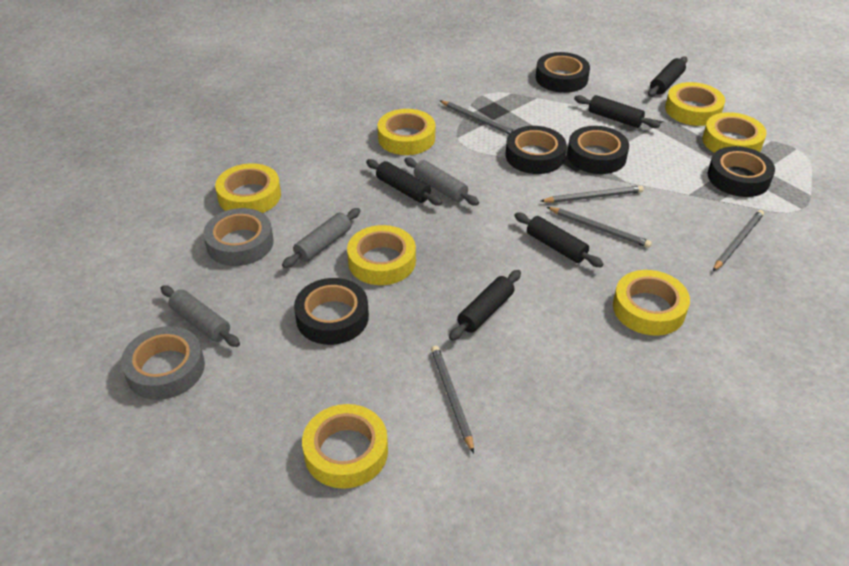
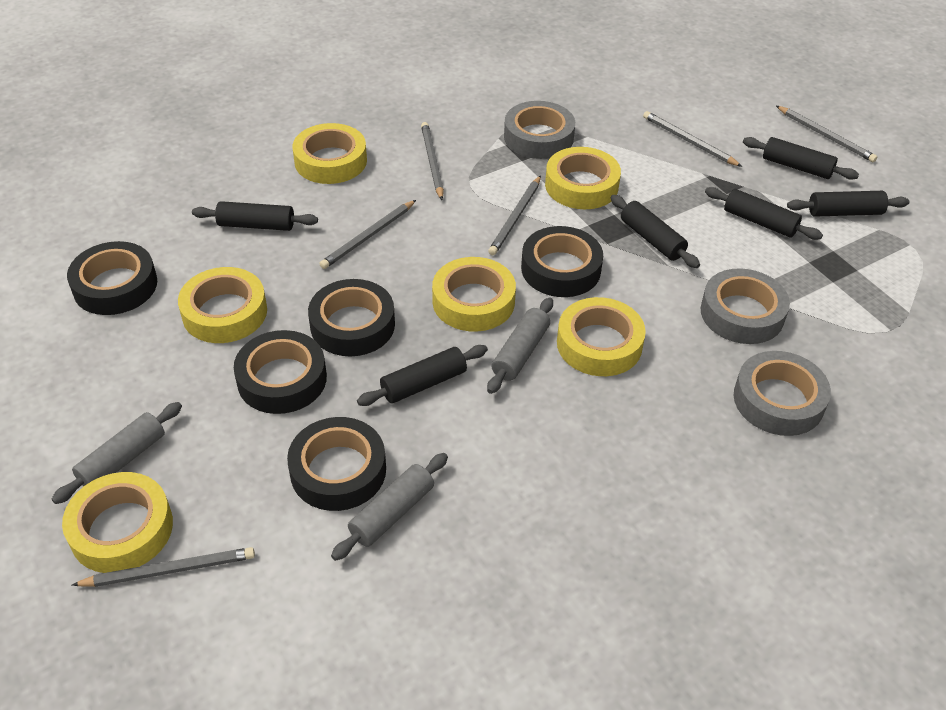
black rolling pin: 5 -> 6
grey pencil: 5 -> 6
grey tape: 2 -> 3
yellow tape: 7 -> 6

